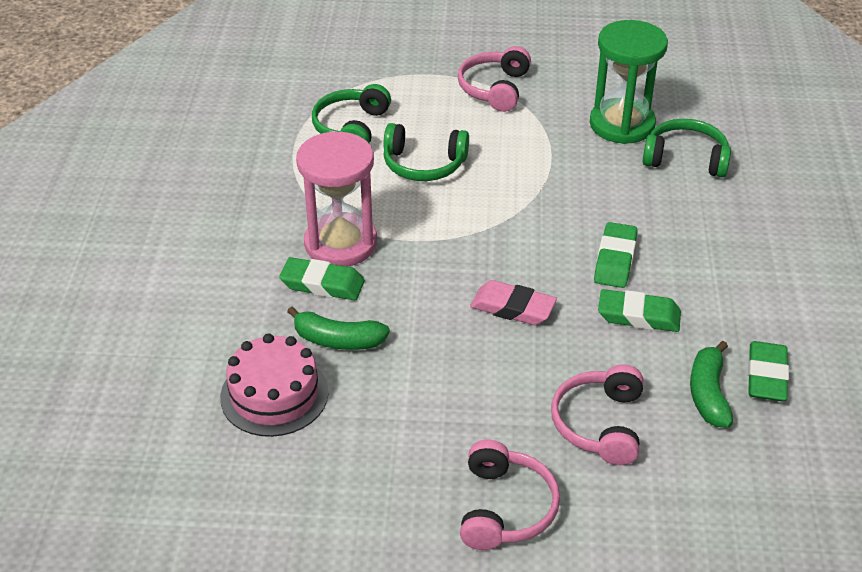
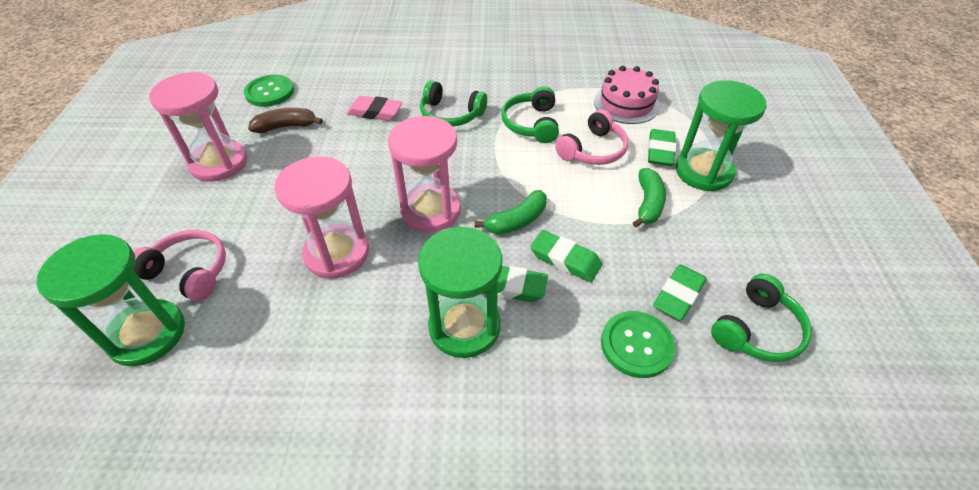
brown banana: 0 -> 1
green button: 0 -> 2
green hourglass: 1 -> 3
pink headphones: 3 -> 2
pink hourglass: 1 -> 3

